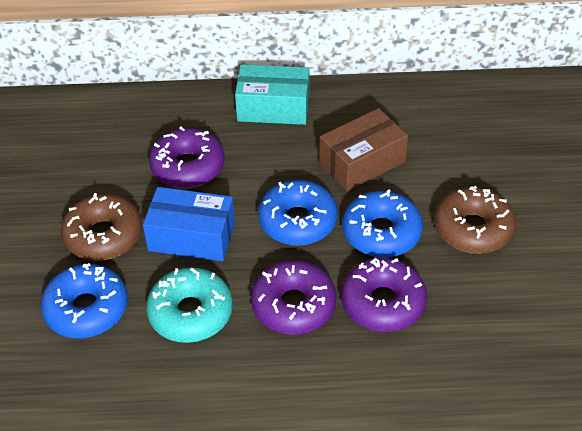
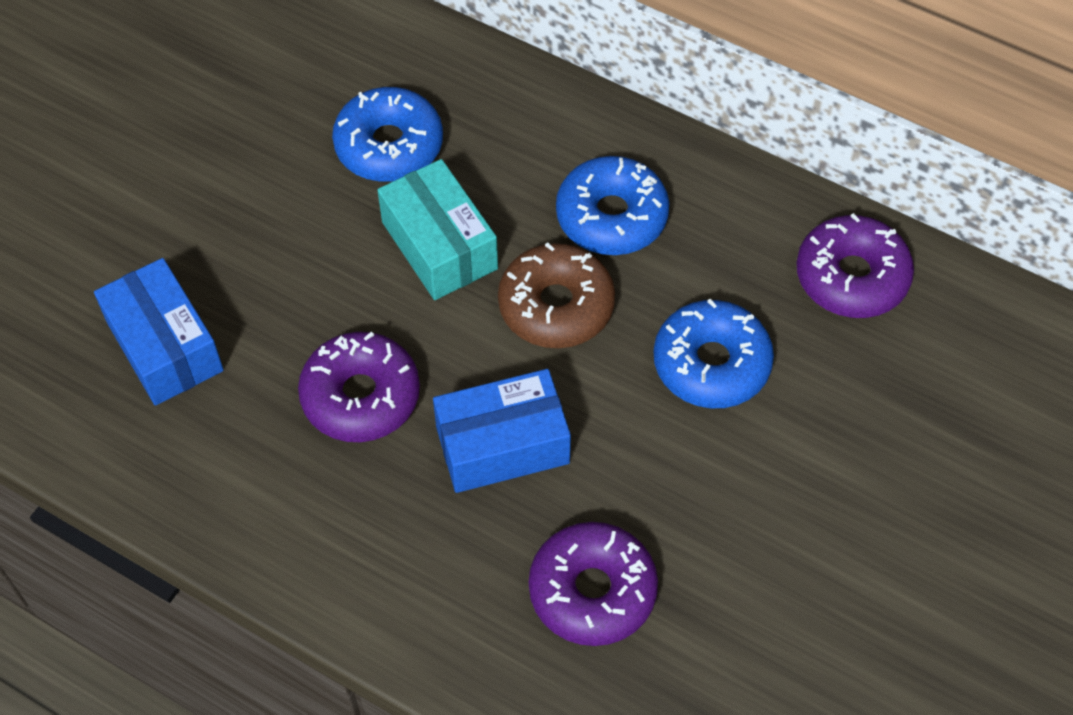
blue box: 1 -> 2
brown box: 1 -> 0
brown donut: 2 -> 1
turquoise donut: 1 -> 0

